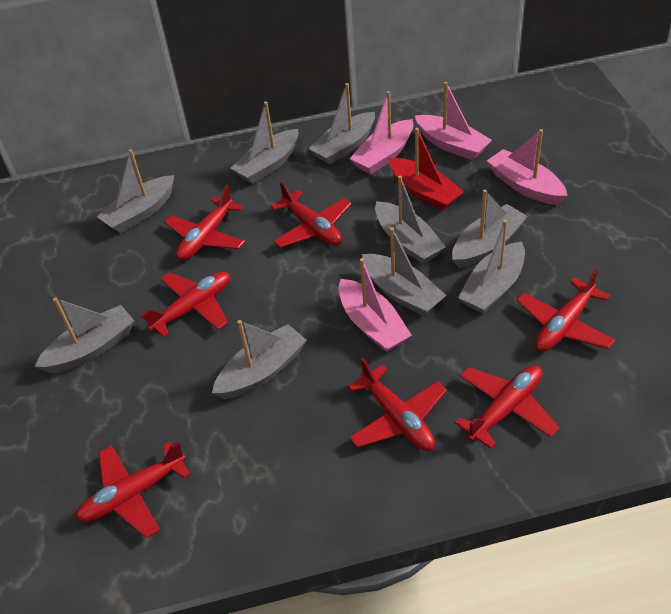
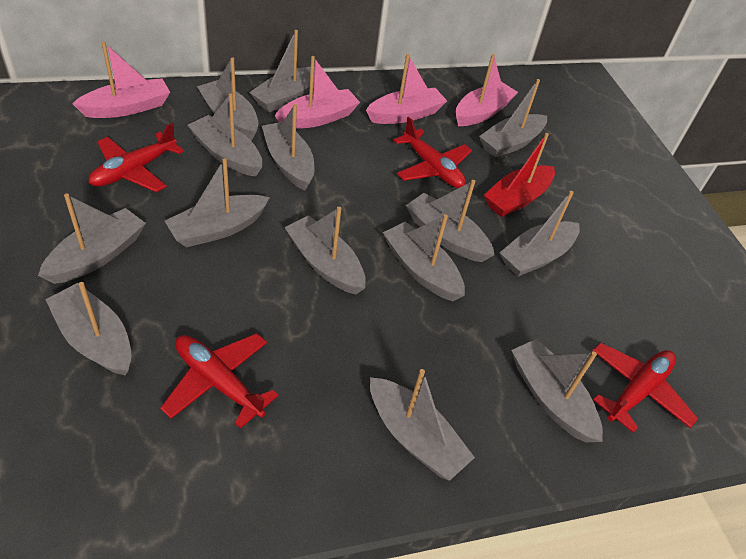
grey boat: 9 -> 14
red plane: 7 -> 4

